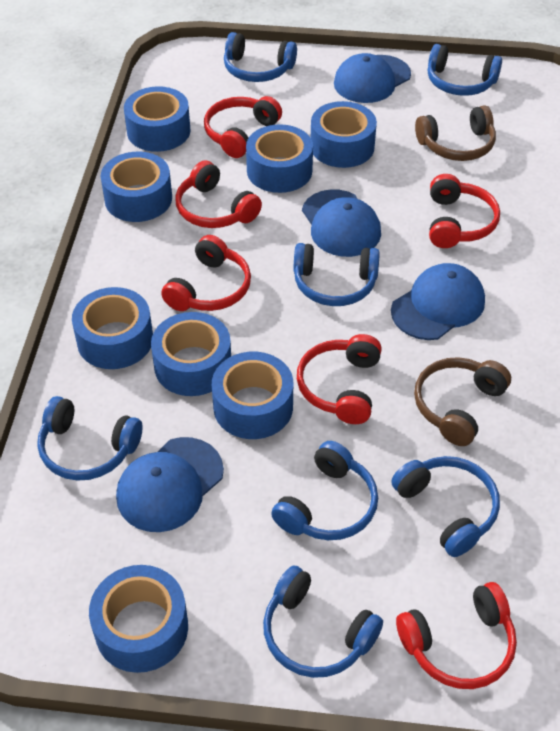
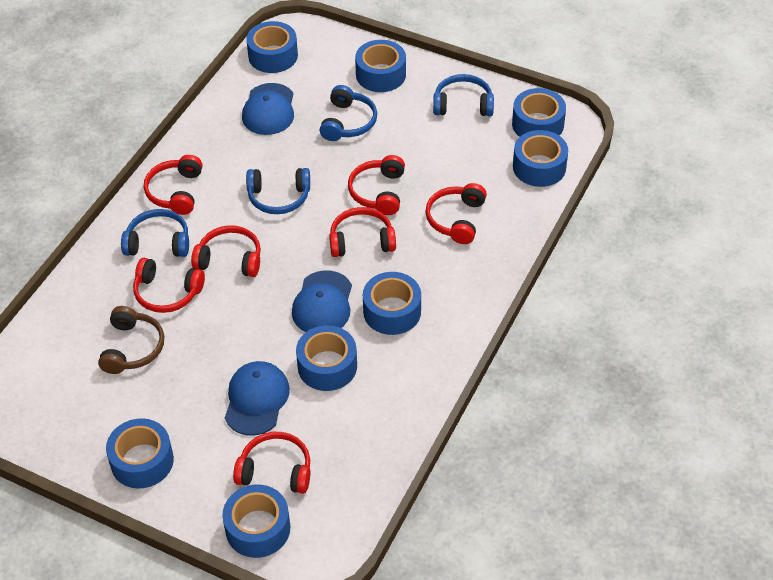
blue cap: 4 -> 3
blue headphones: 7 -> 4
brown headphones: 2 -> 1
red headphones: 6 -> 7

